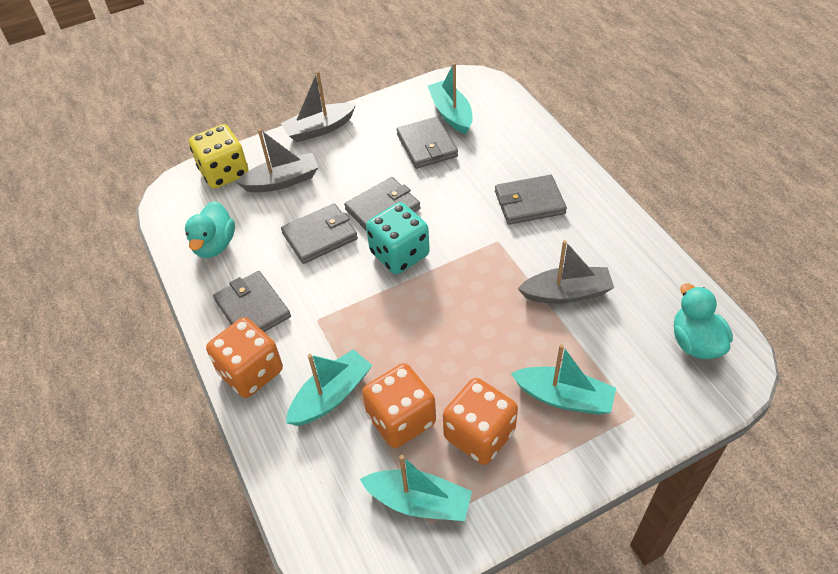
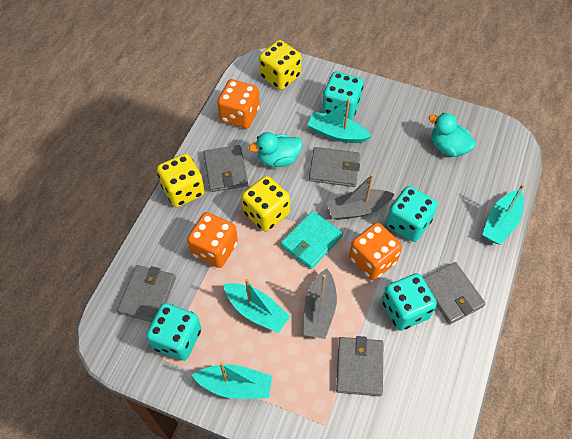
grey boat: 3 -> 2
turquoise dice: 1 -> 4
turquoise wallet: 0 -> 1
yellow dice: 1 -> 3

